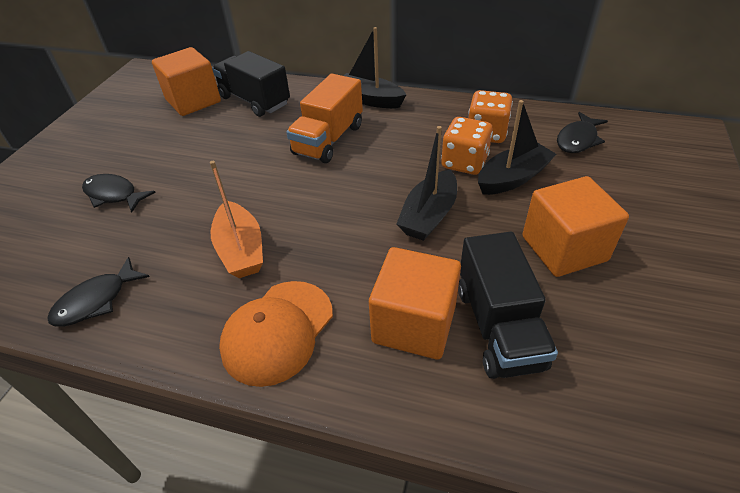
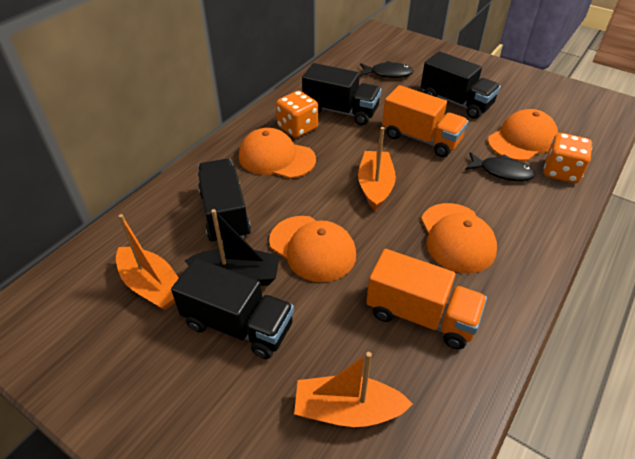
black boat: 3 -> 1
black fish: 3 -> 2
black truck: 2 -> 4
orange boat: 1 -> 3
orange cap: 1 -> 4
orange cube: 3 -> 0
orange truck: 1 -> 2

